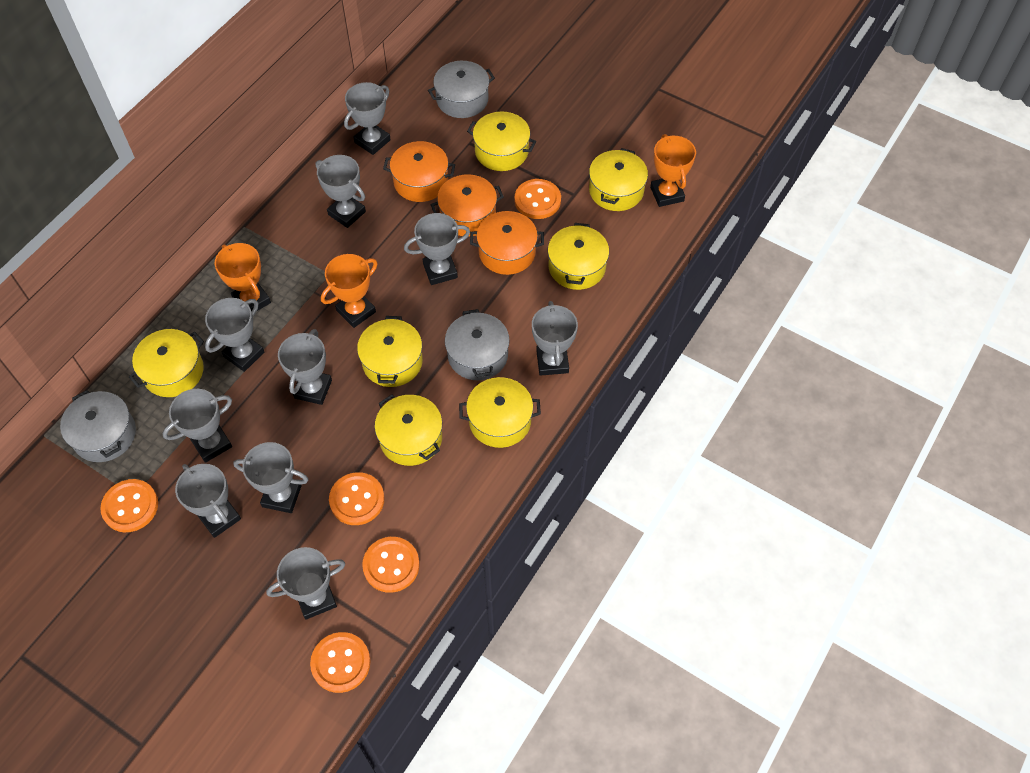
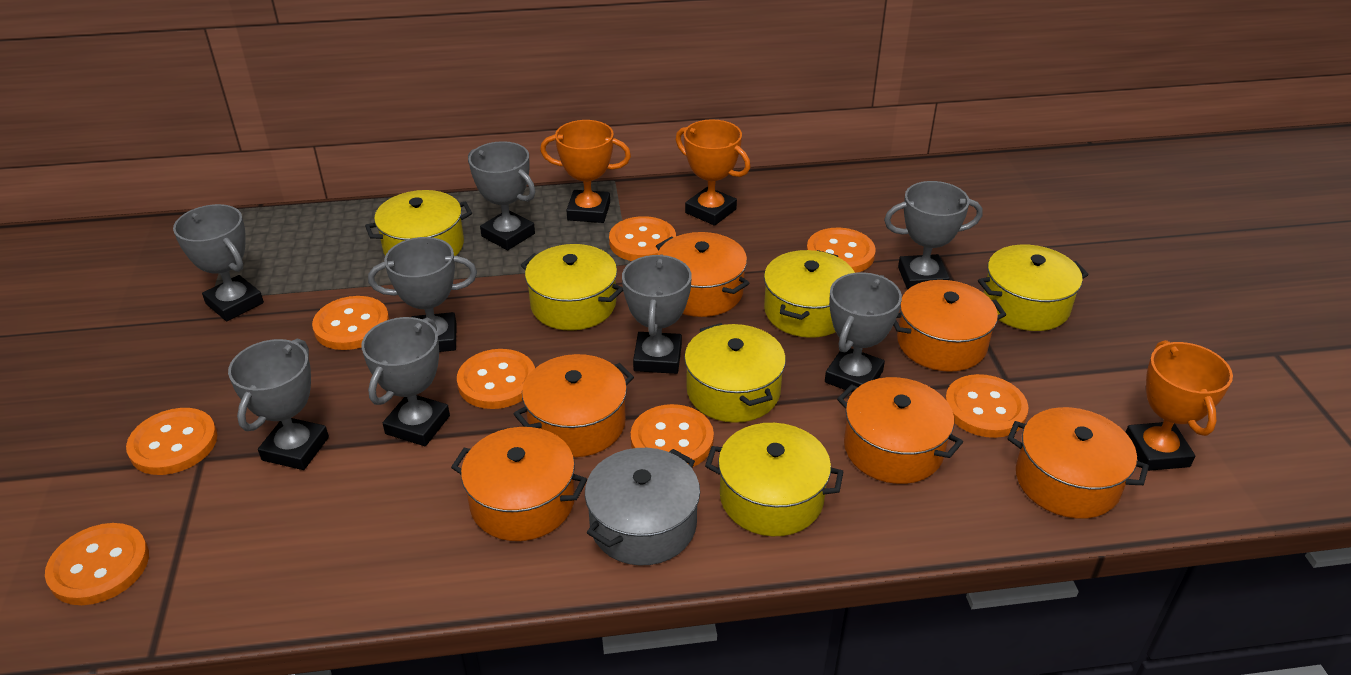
grey pot: 3 -> 1
grey trophy: 10 -> 8
orange button: 5 -> 8
orange pot: 3 -> 6
yellow pot: 7 -> 6

